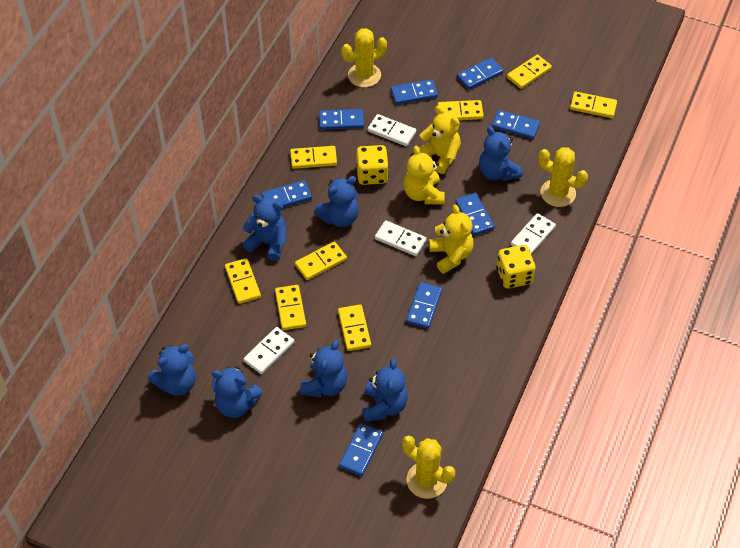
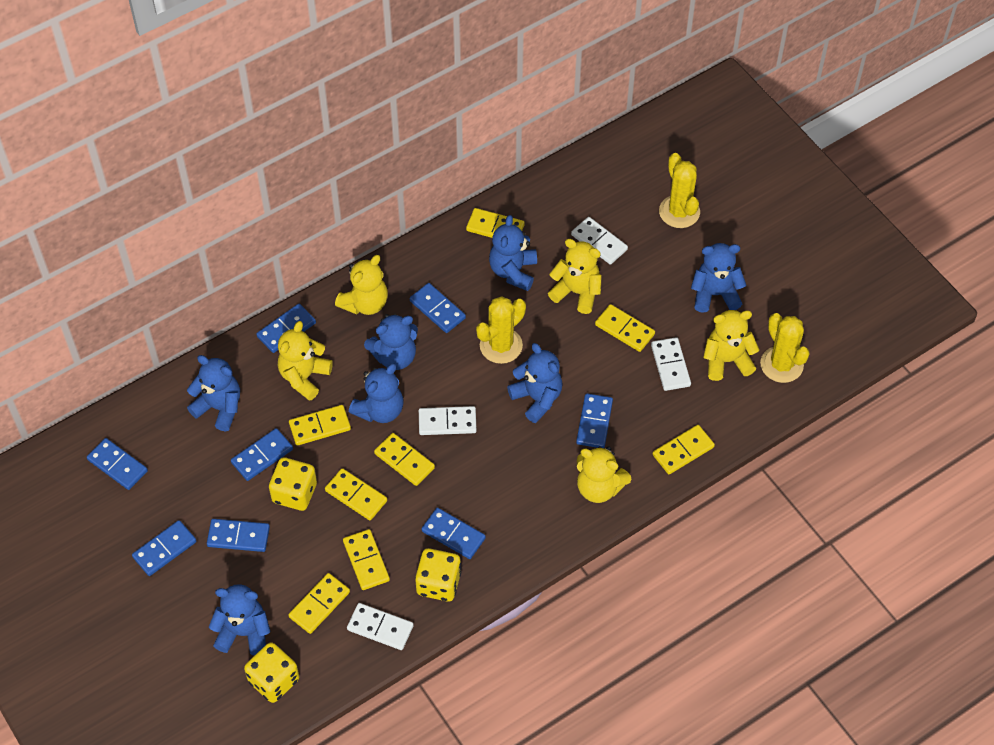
yellow dice: 2 -> 3
yellow teddy bear: 3 -> 5

